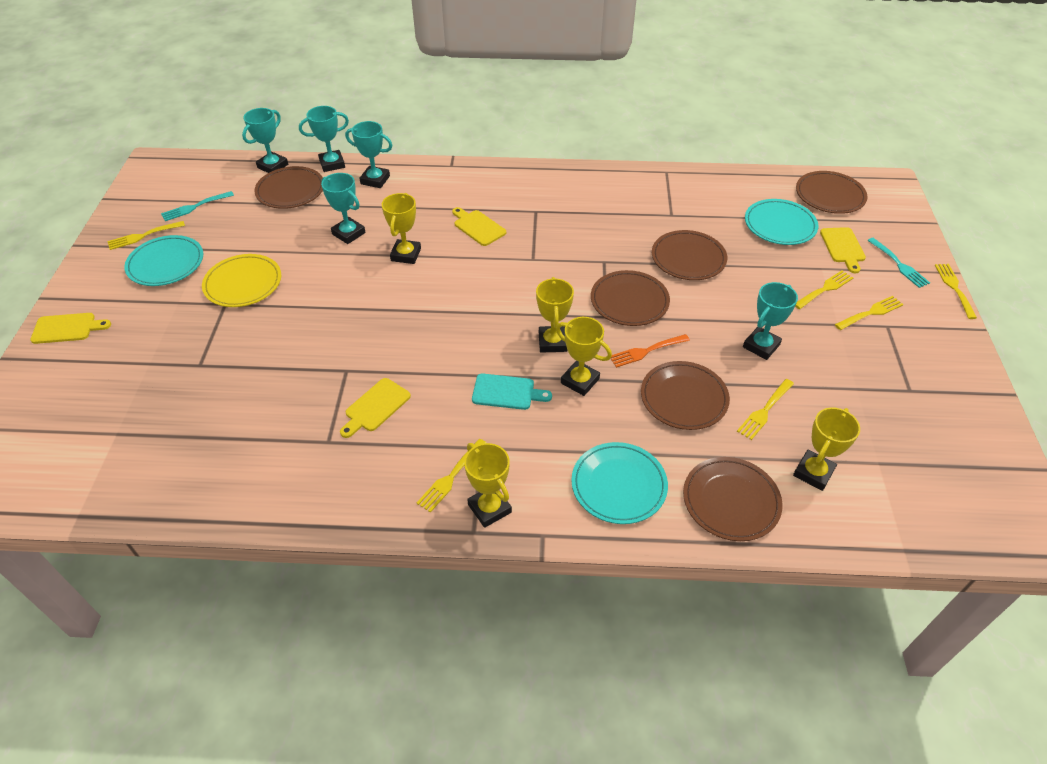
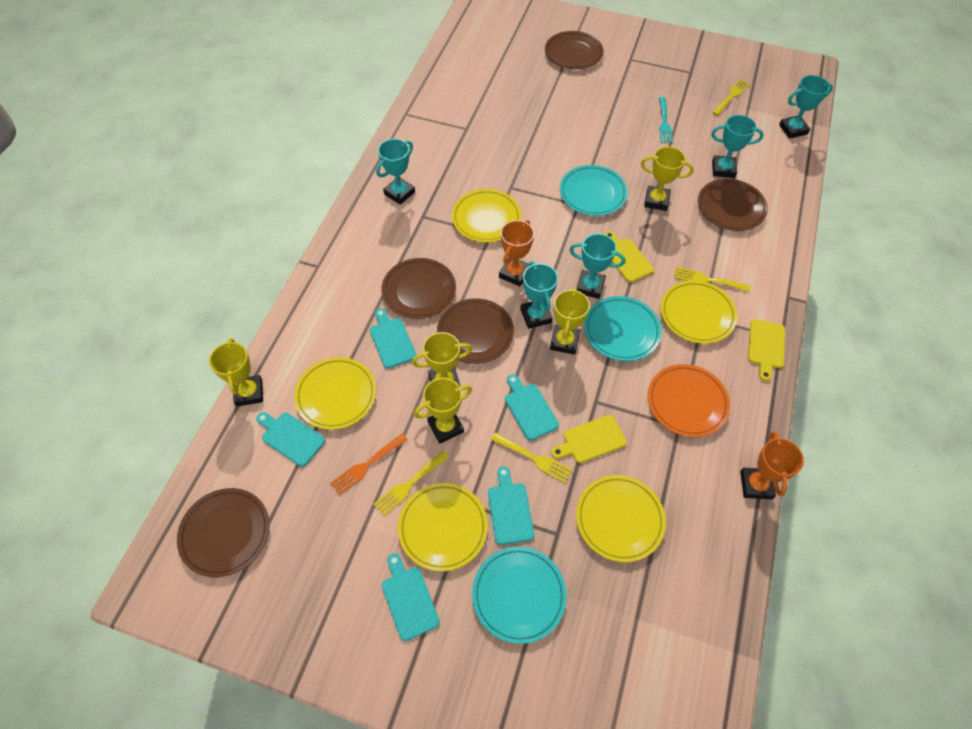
brown plate: 6 -> 5
orange plate: 0 -> 1
orange trophy: 0 -> 2
turquoise cutting board: 1 -> 5
turquoise fork: 2 -> 1
yellow cutting board: 4 -> 3
yellow fork: 6 -> 4
yellow plate: 1 -> 5

